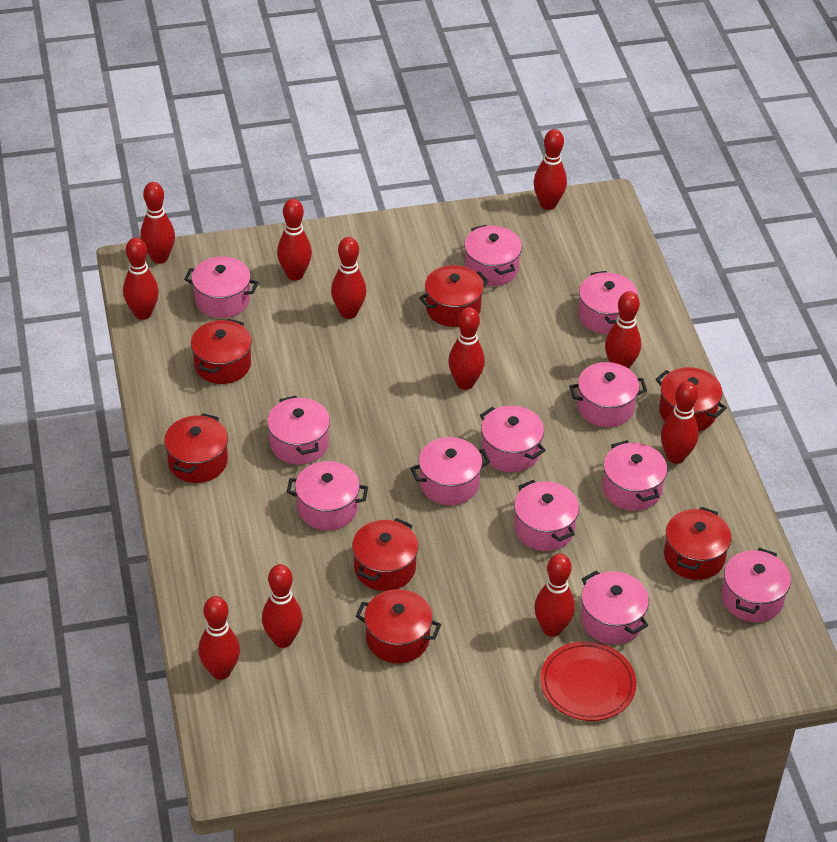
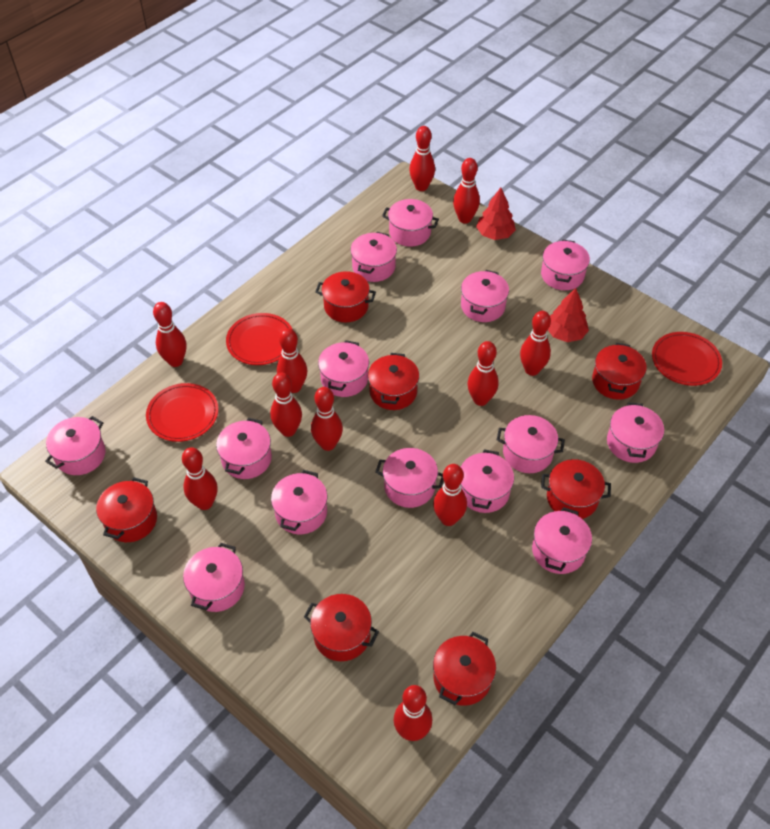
pink pot: 12 -> 14
red plate: 1 -> 3
red tree: 0 -> 2

